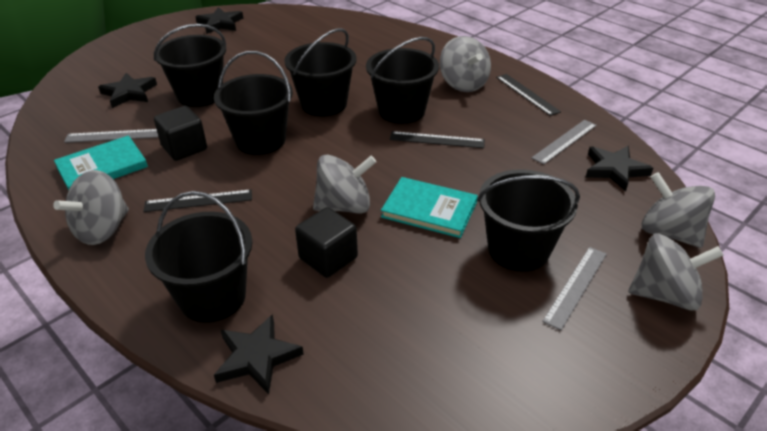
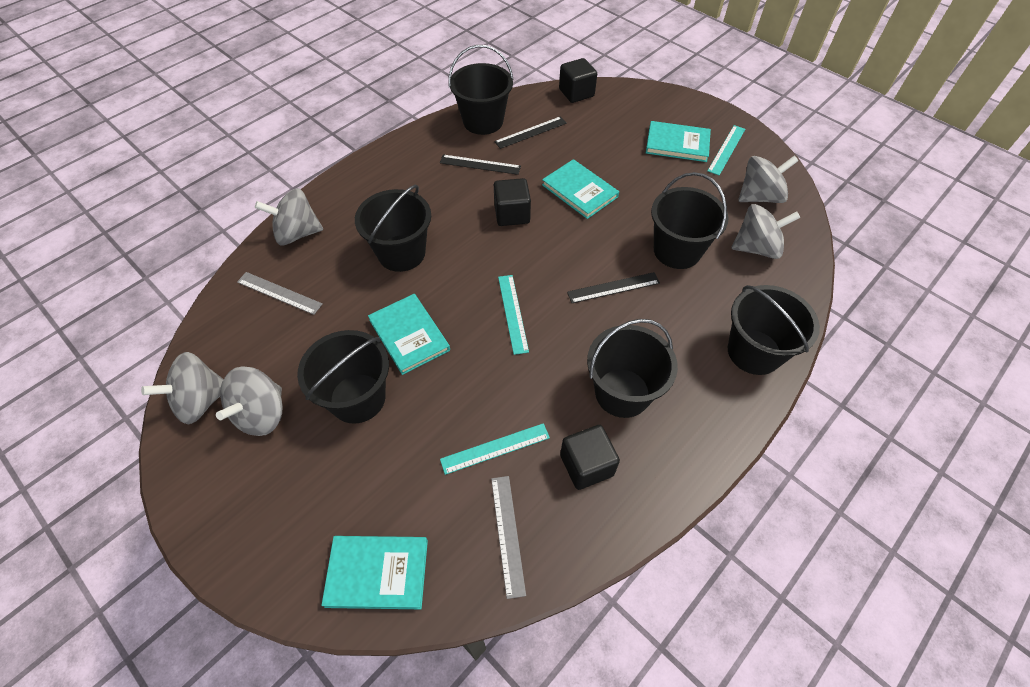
black cube: 2 -> 3
black star: 4 -> 0
grey ruler: 3 -> 2
turquoise book: 2 -> 4
turquoise ruler: 0 -> 3

